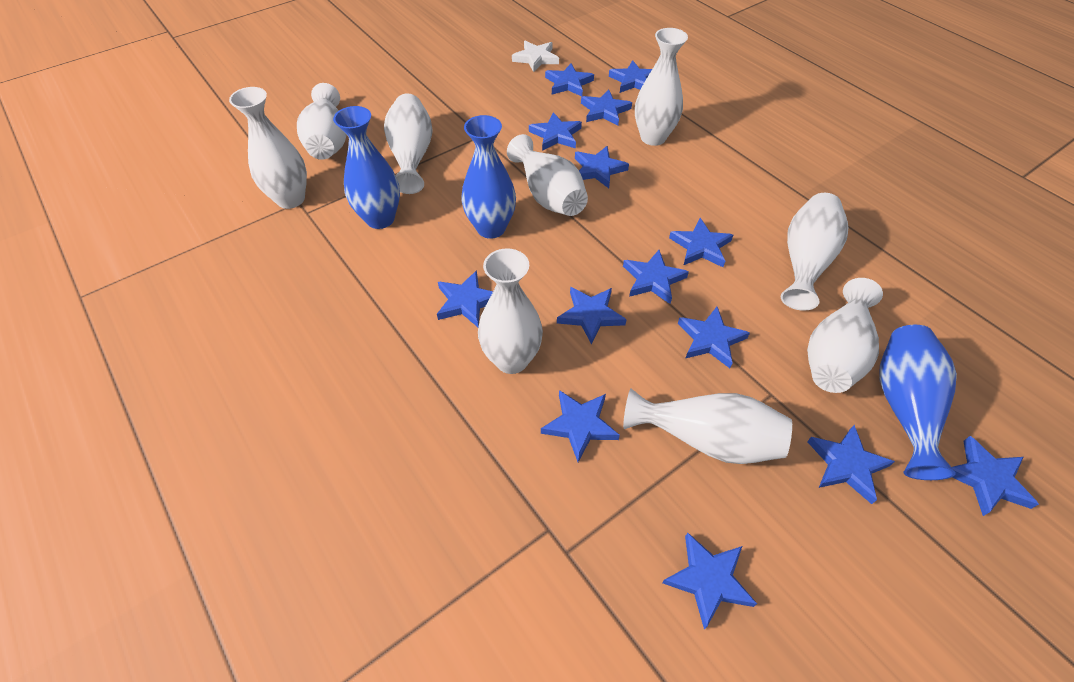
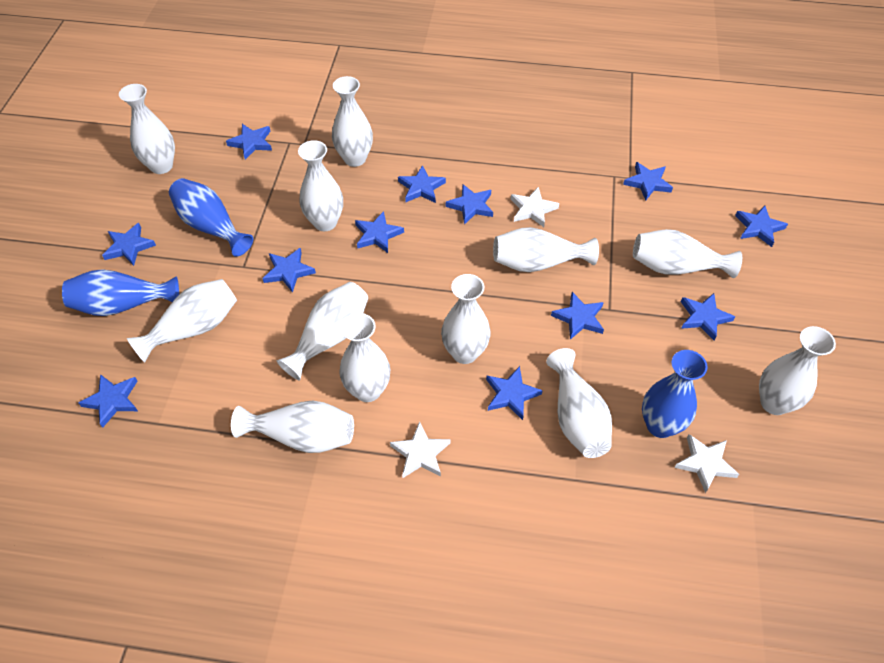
blue star: 14 -> 12
white star: 1 -> 3
white vase: 9 -> 12

